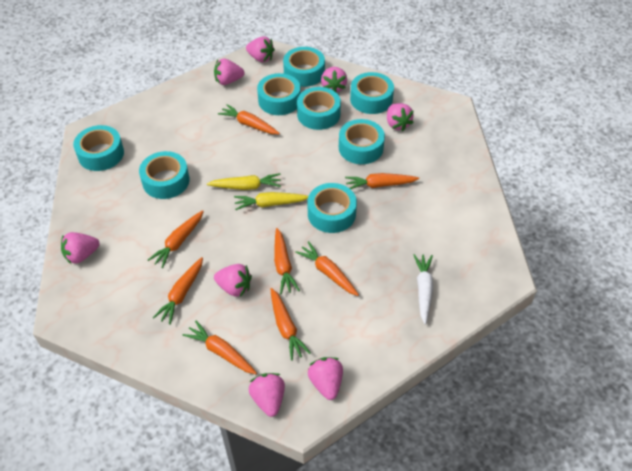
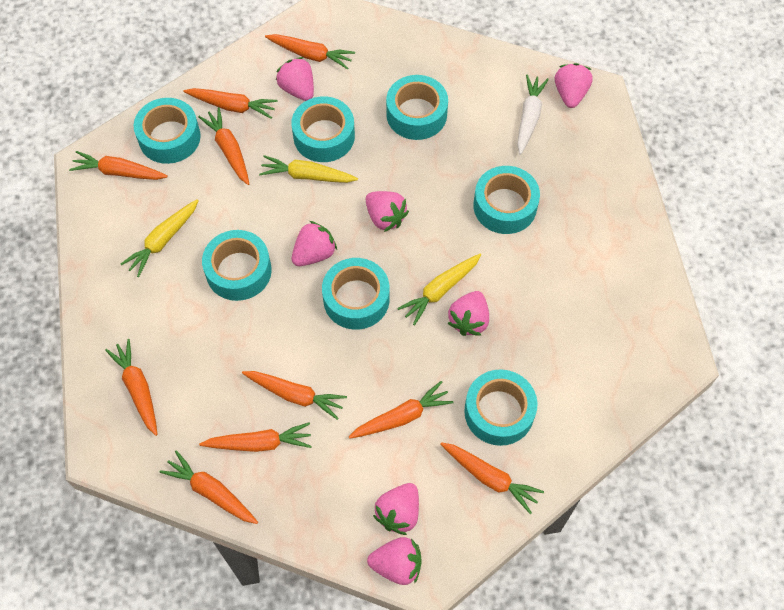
orange carrot: 8 -> 10
pink strawberry: 8 -> 7
turquoise tape: 8 -> 7
yellow carrot: 2 -> 3

